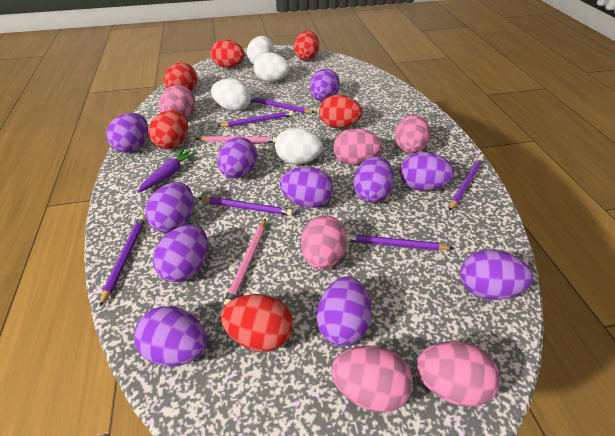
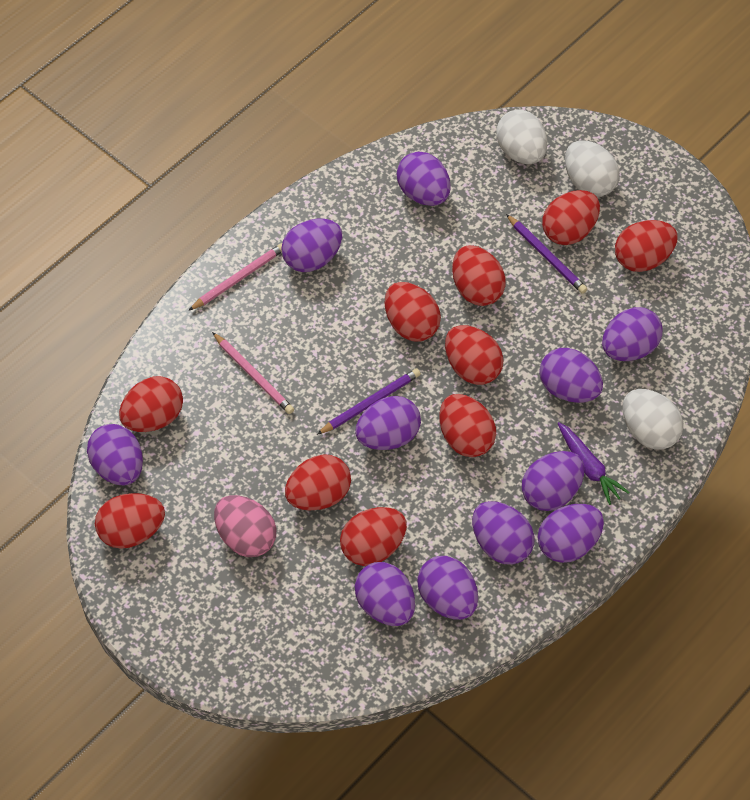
pink egg: 6 -> 1
purple pencil: 6 -> 2
red egg: 6 -> 10
white egg: 4 -> 3

